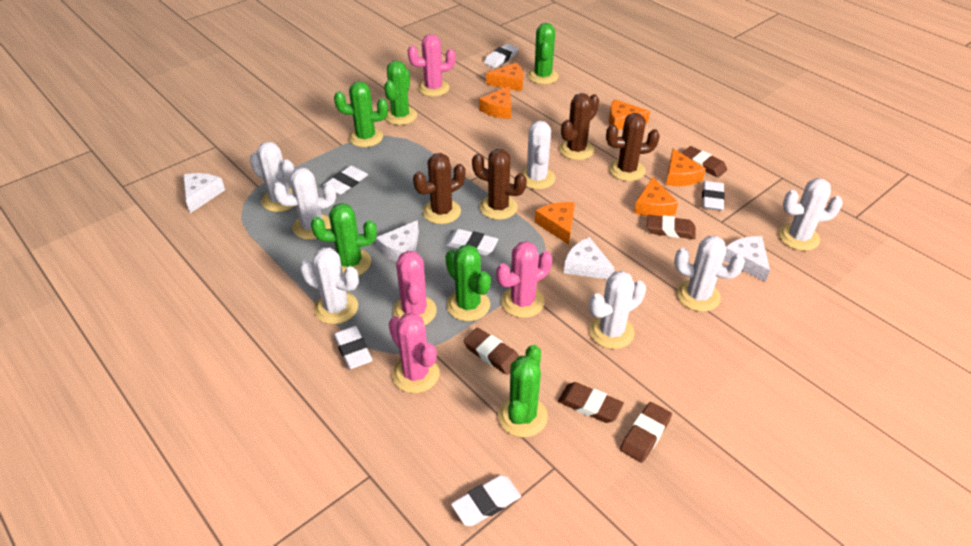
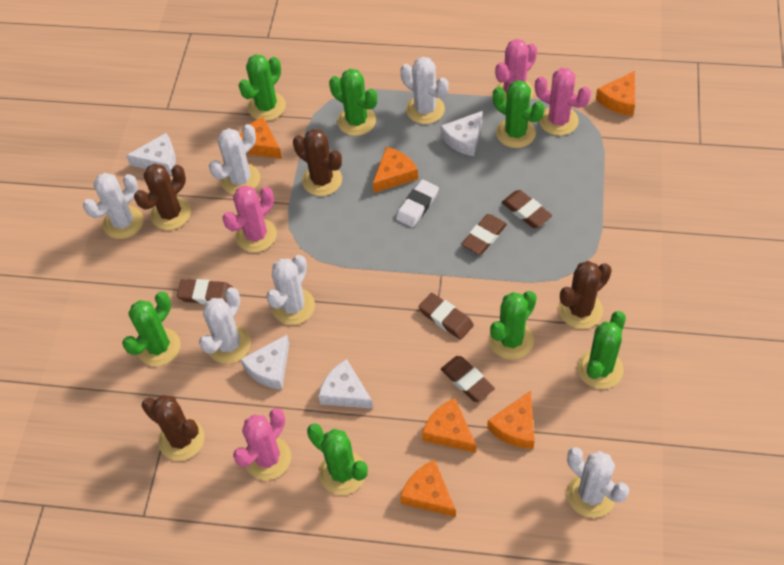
green cactus: 6 -> 7
white cactus: 7 -> 6
white eraser: 6 -> 1

